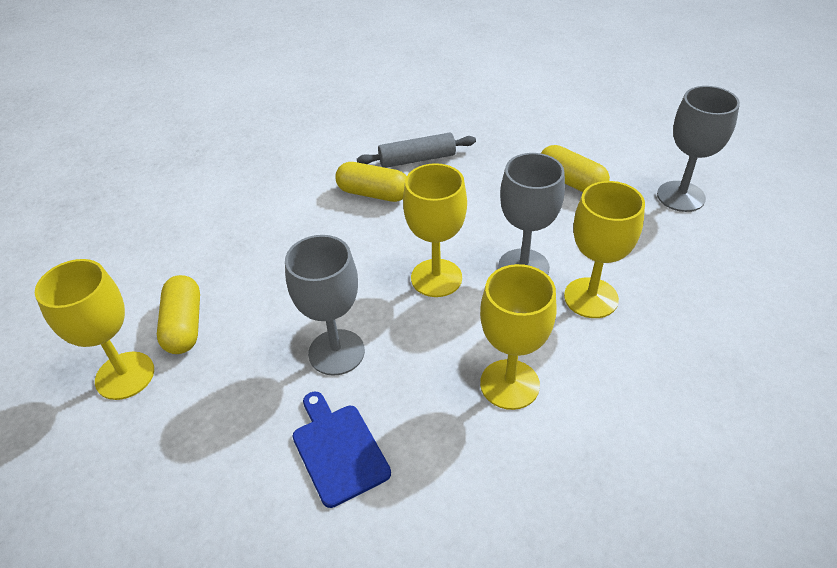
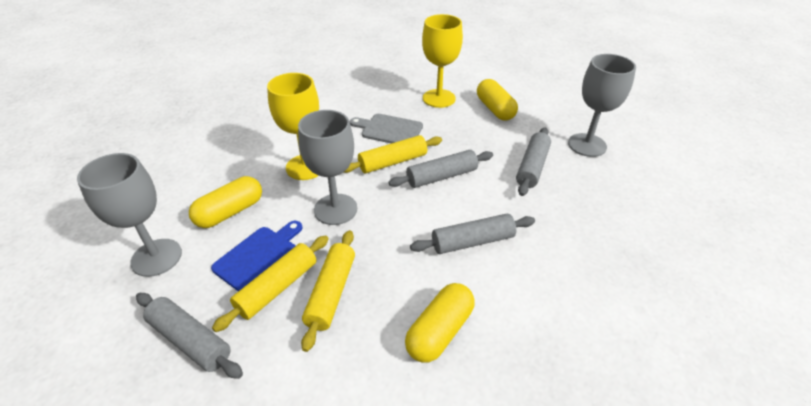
grey cutting board: 0 -> 1
grey rolling pin: 1 -> 4
yellow goblet: 4 -> 2
yellow rolling pin: 0 -> 3

